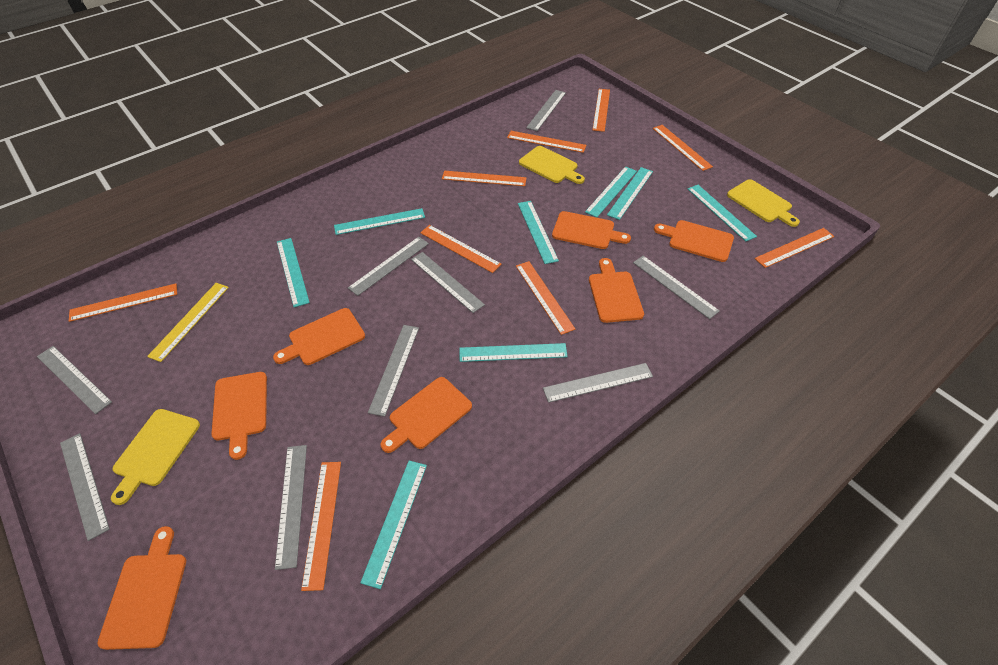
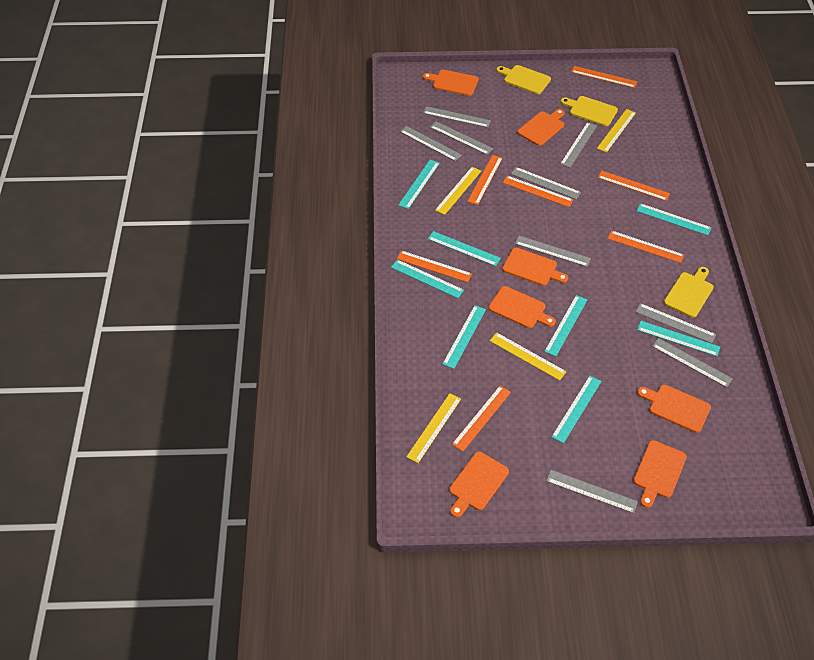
orange ruler: 9 -> 7
yellow ruler: 1 -> 4

